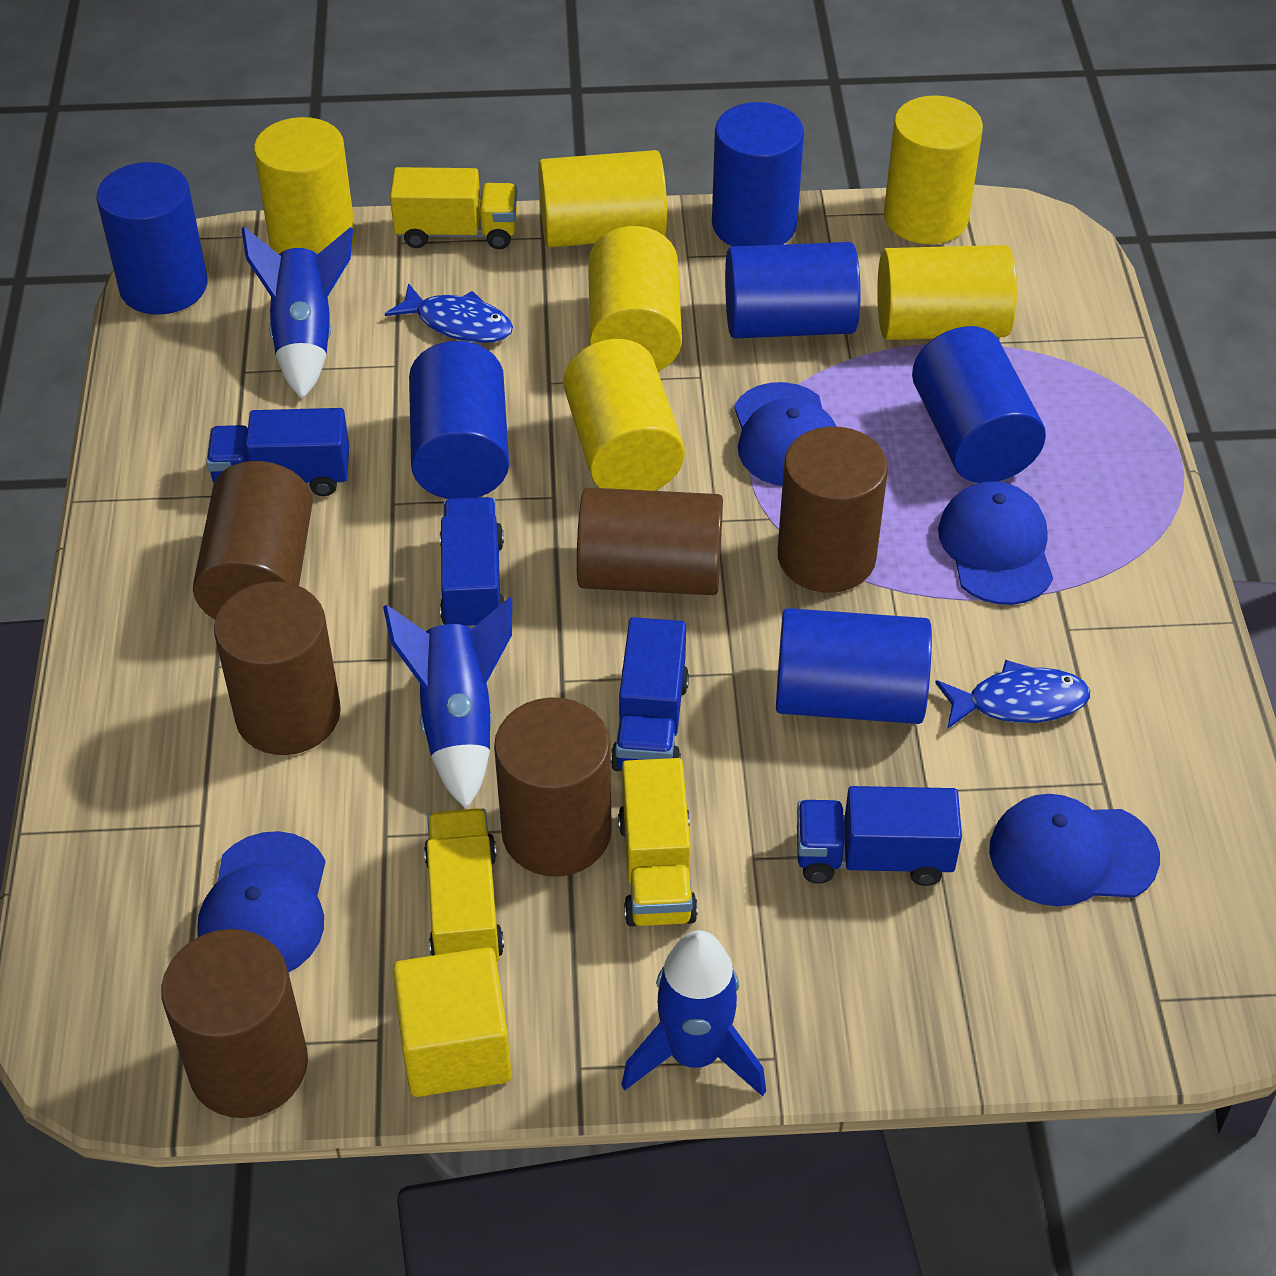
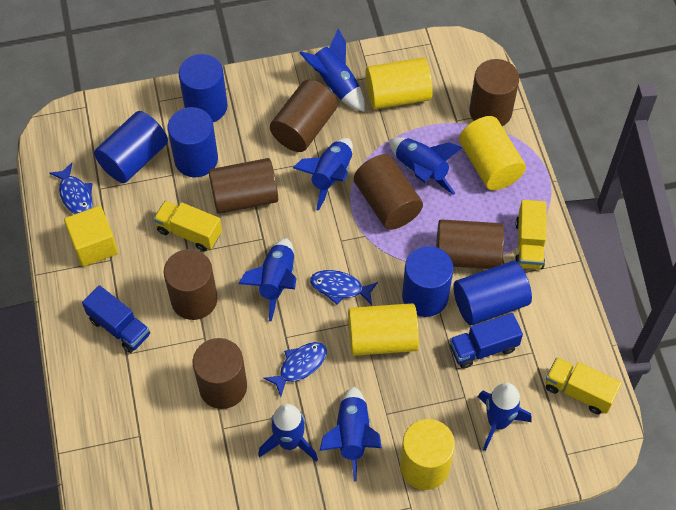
blue cap: 4 -> 0
blue cylinder: 6 -> 5
blue fish: 2 -> 3
blue rocket: 3 -> 7
blue truck: 4 -> 2
brown cylinder: 6 -> 7
yellow cylinder: 6 -> 4

